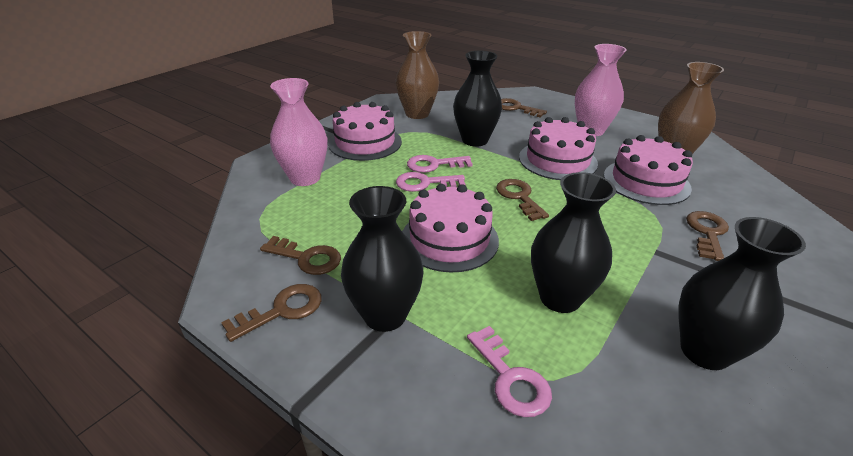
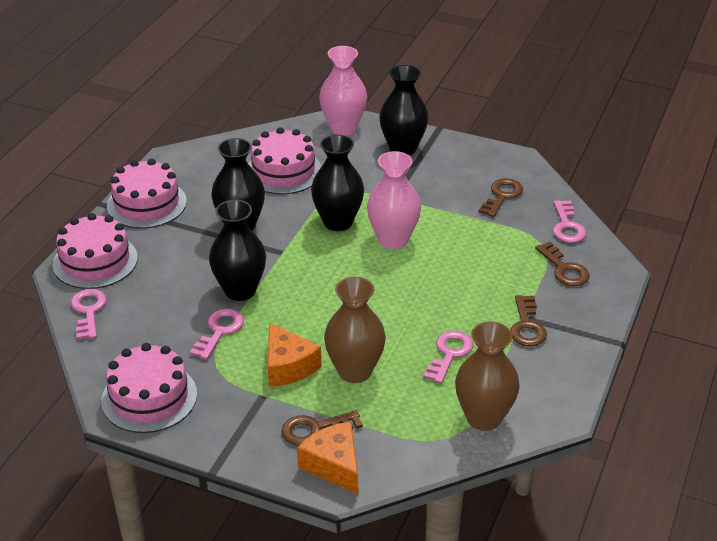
brown key: 5 -> 4
orange cheese: 0 -> 2
pink key: 3 -> 4

